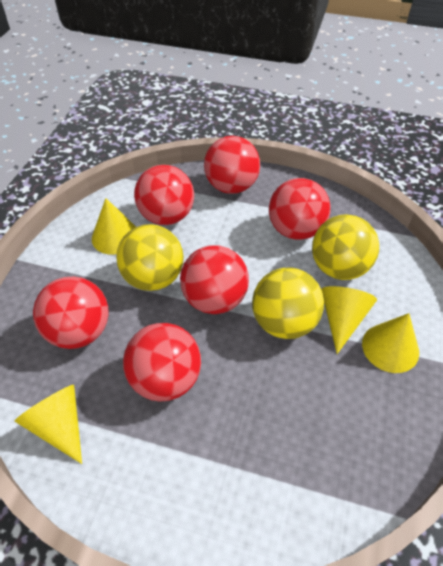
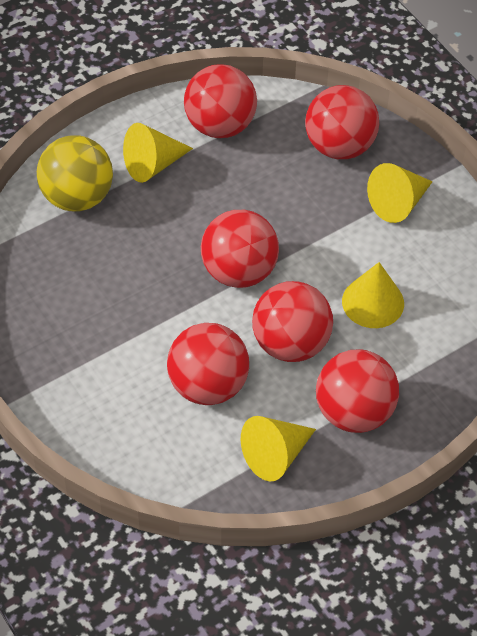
yellow ball: 3 -> 1

